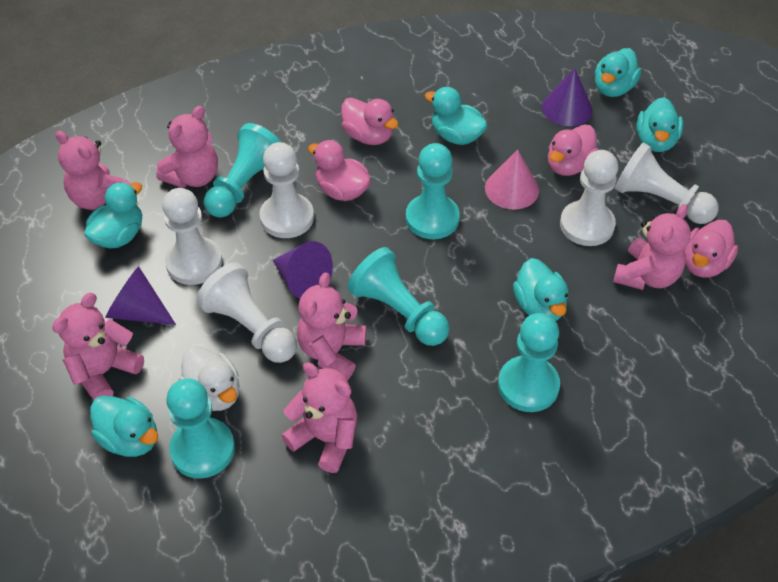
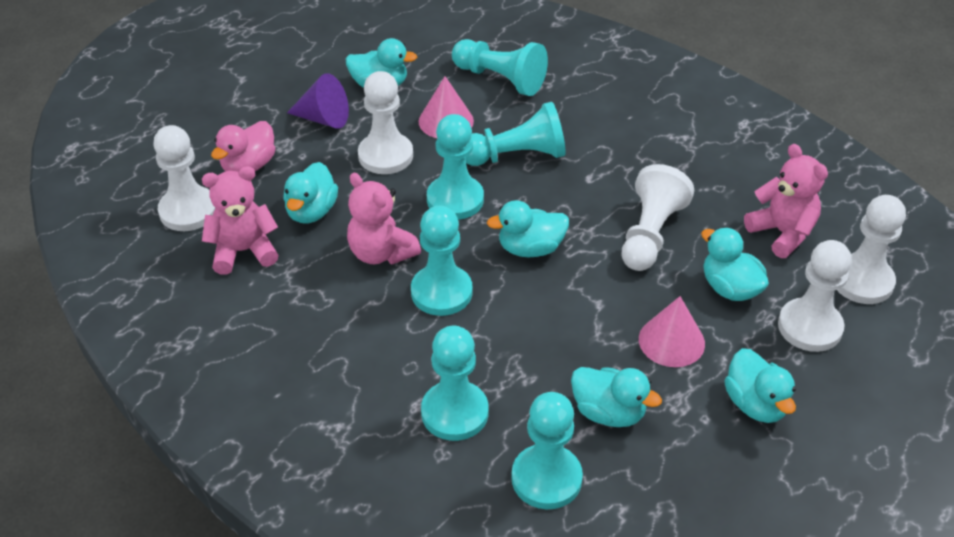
pink cone: 1 -> 2
pink duck: 4 -> 1
pink teddy bear: 6 -> 3
purple cone: 3 -> 1
turquoise pawn: 5 -> 6
white duck: 1 -> 0

